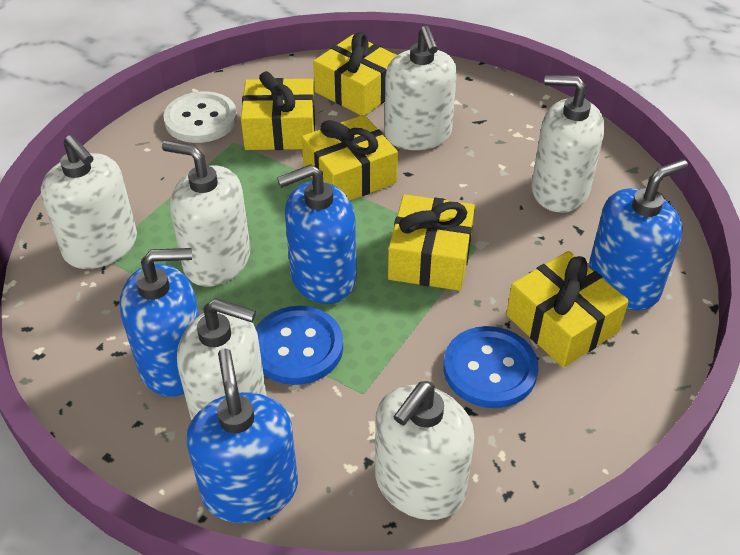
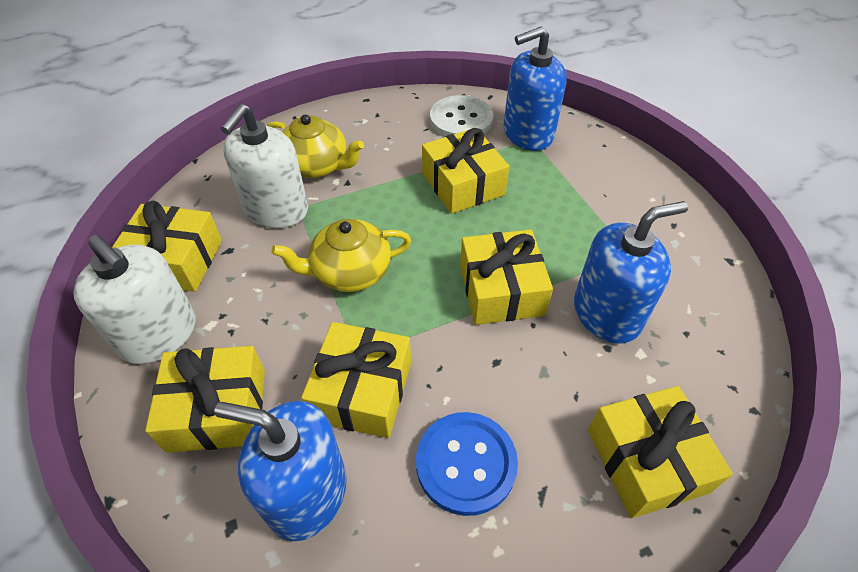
blue button: 2 -> 1
blue soap dispenser: 4 -> 3
white soap dispenser: 6 -> 2
yellow gift: 5 -> 6
yellow teapot: 0 -> 2

